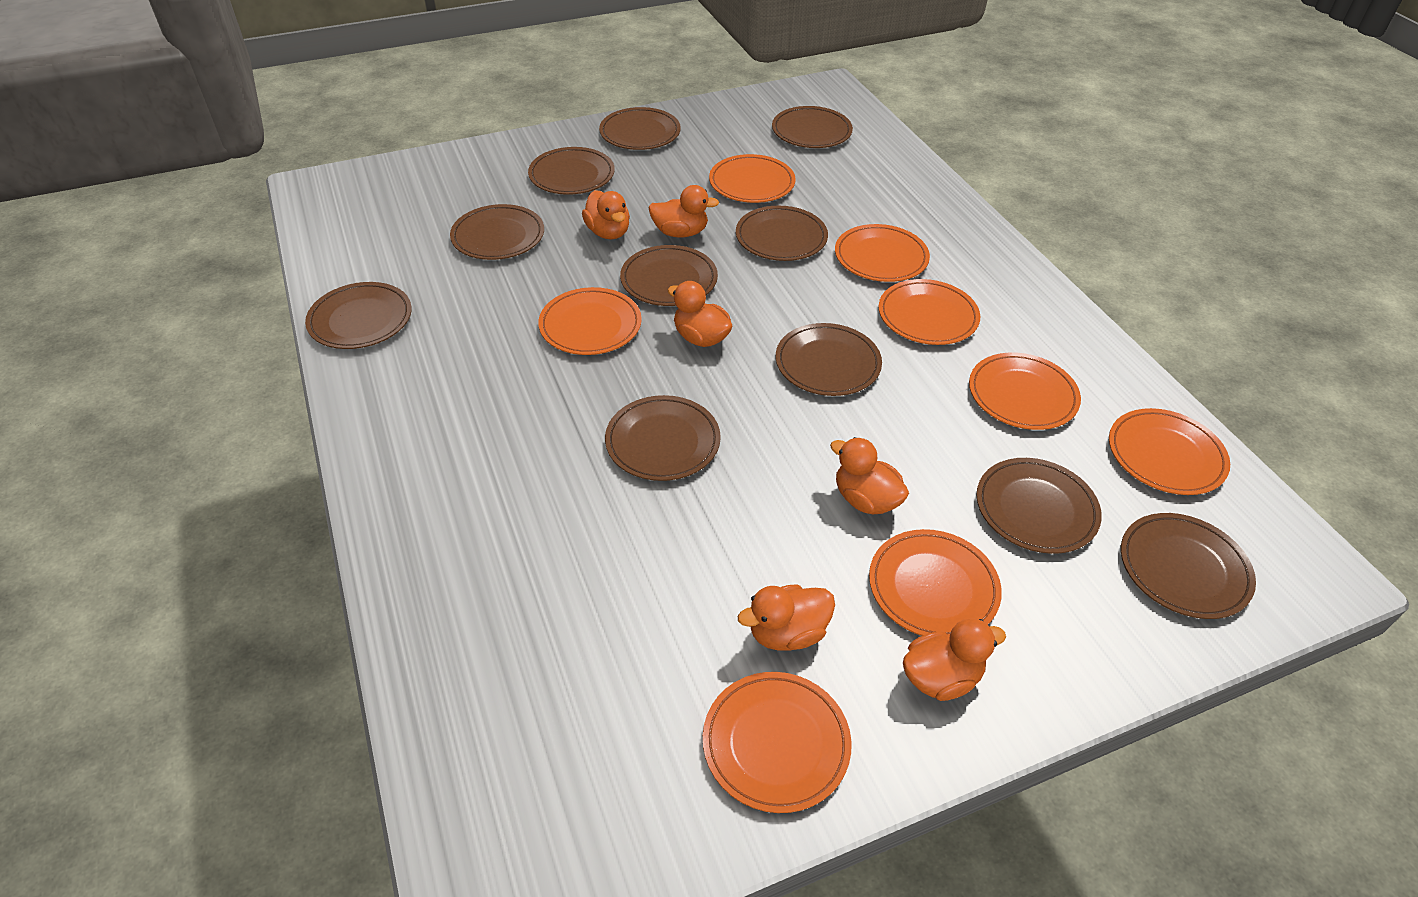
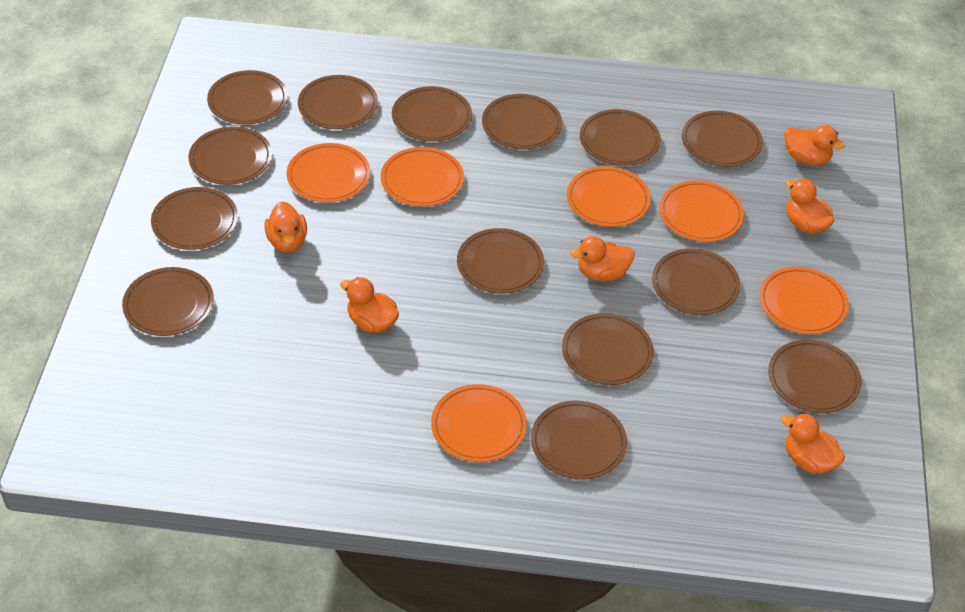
brown plate: 11 -> 14
orange plate: 8 -> 6

